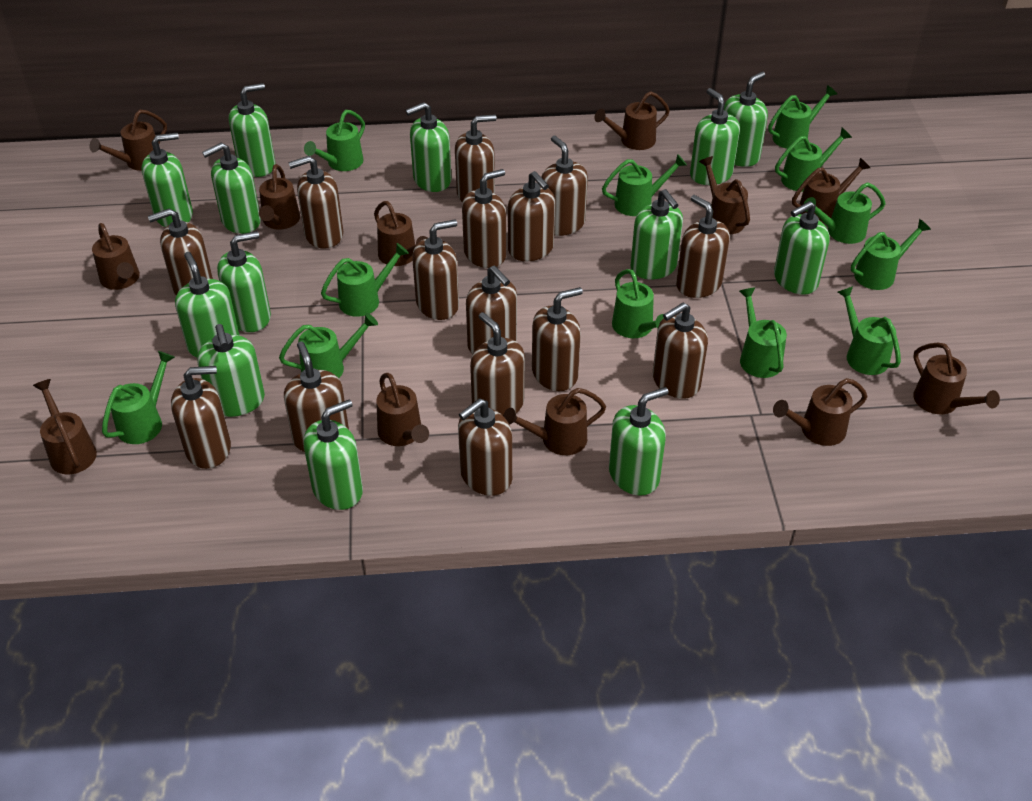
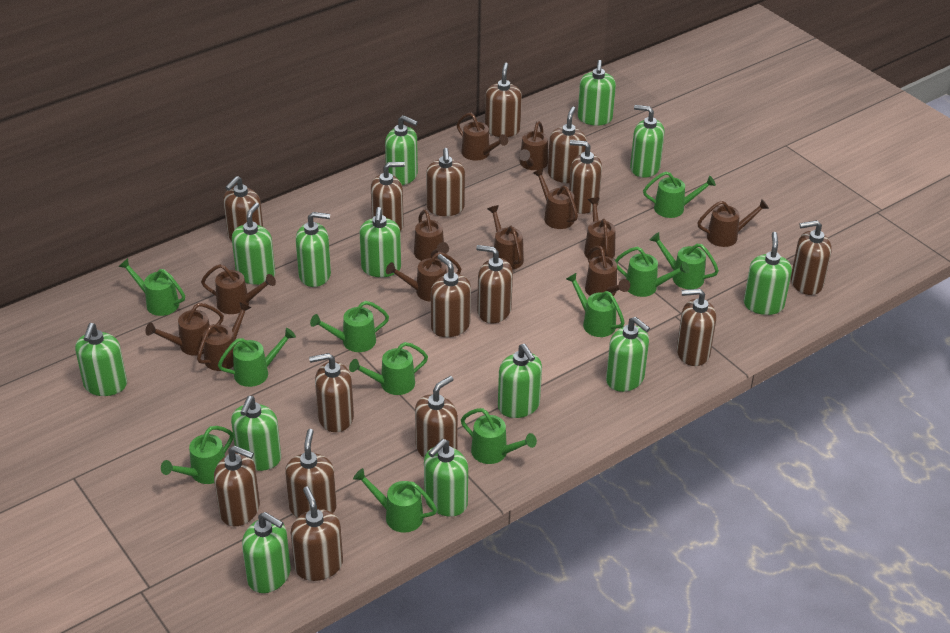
green watering can: 12 -> 11

